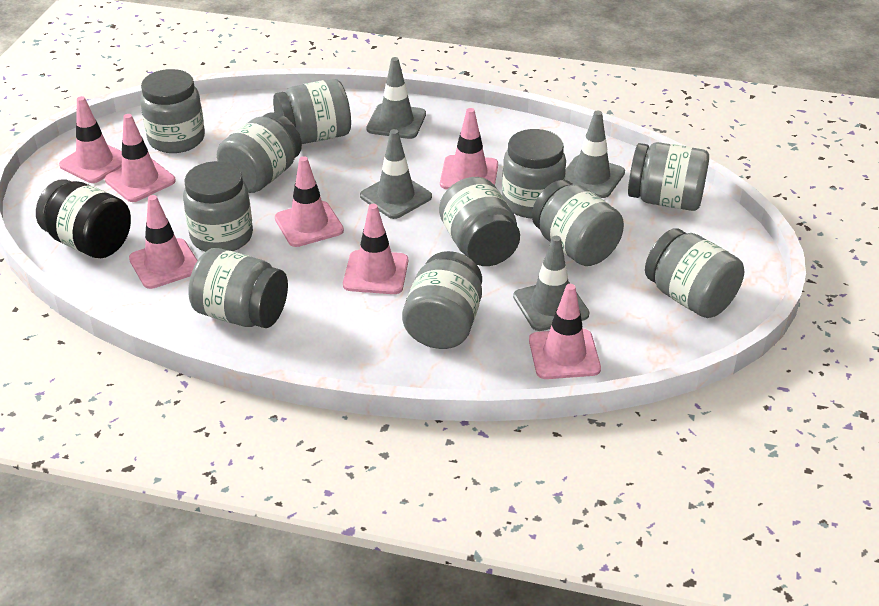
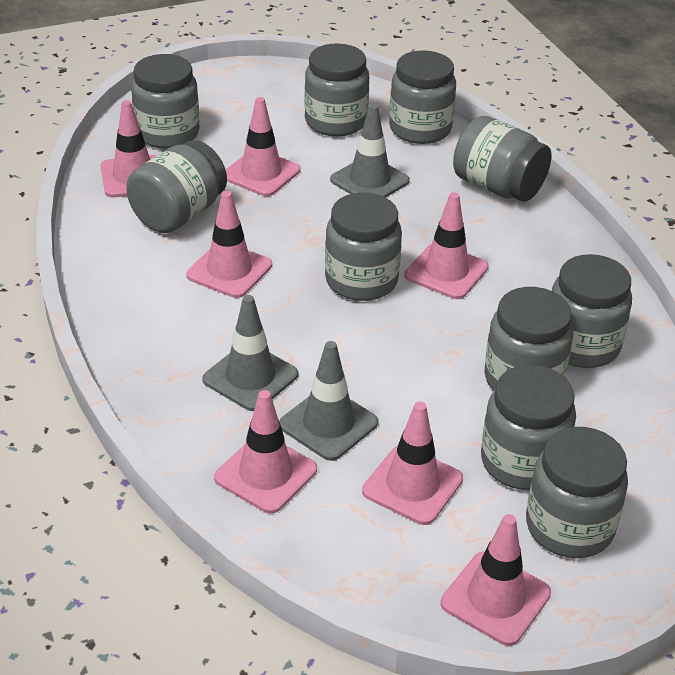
black jar: 1 -> 0
grey jar: 11 -> 10
grey traffic cone: 4 -> 3

